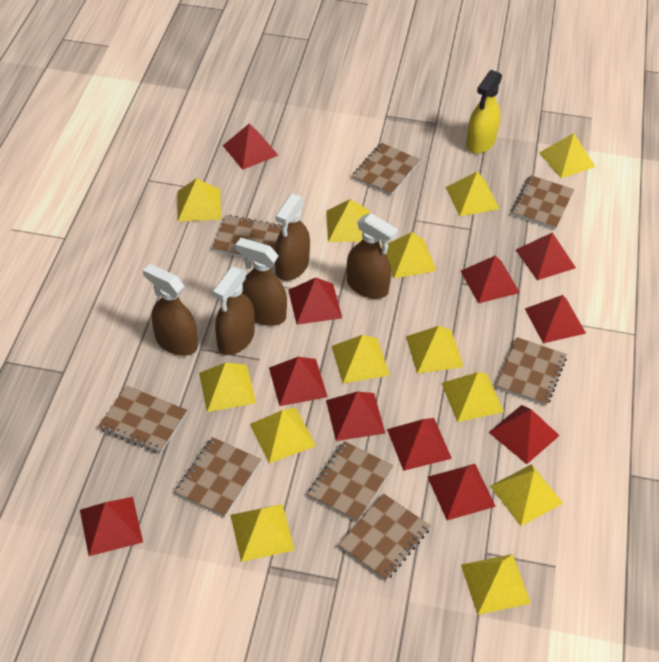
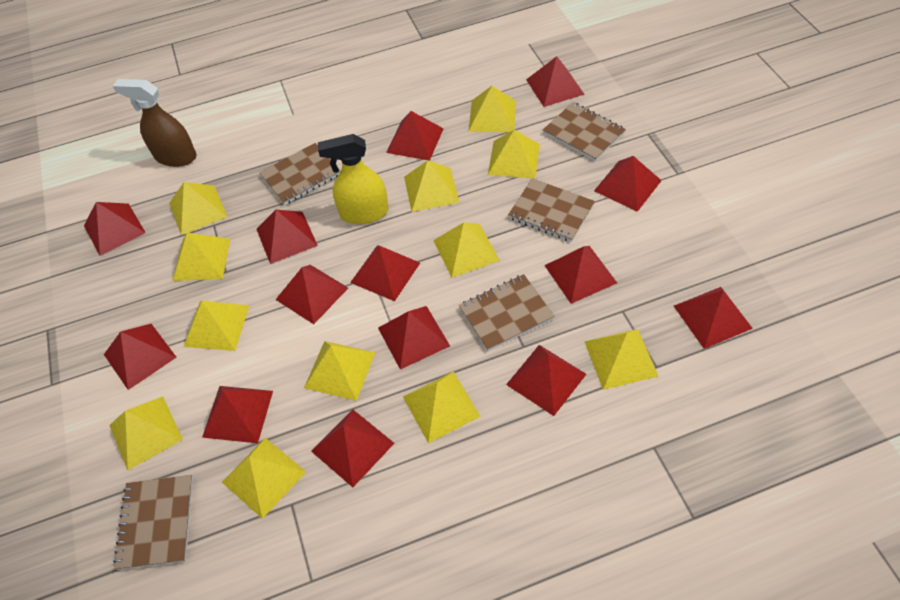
brown notebook: 8 -> 5
brown spray bottle: 5 -> 1
red pyramid: 11 -> 14
yellow pyramid: 13 -> 12

